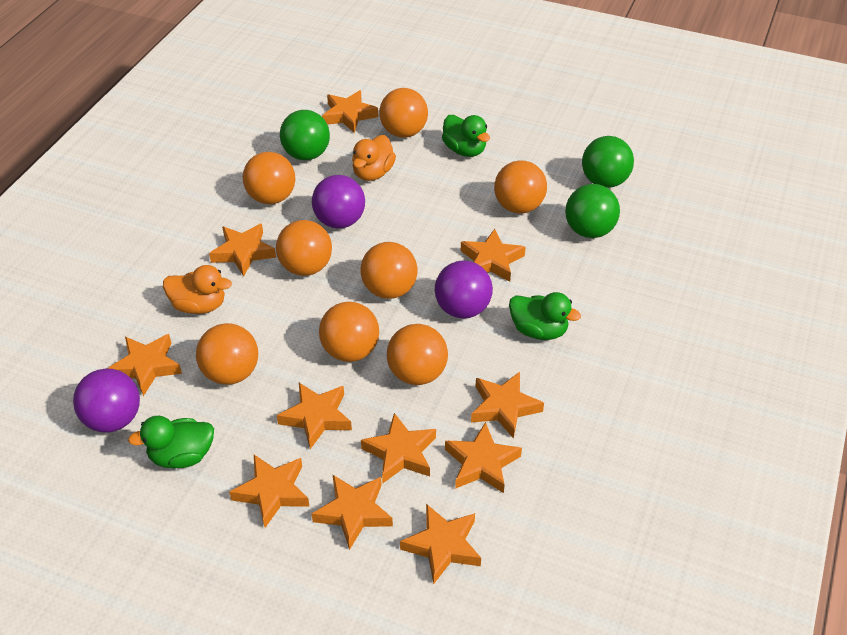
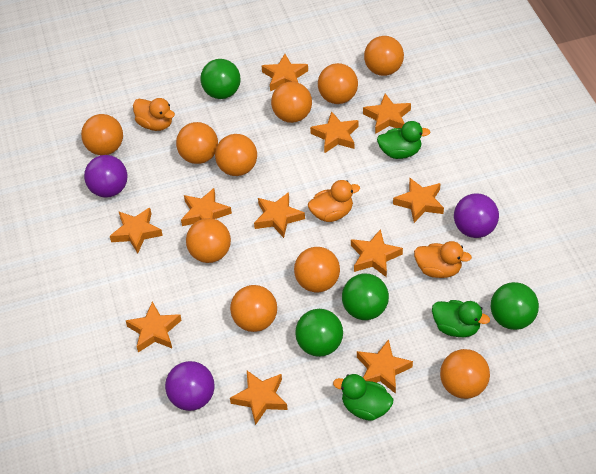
green ball: 3 -> 4
orange ball: 8 -> 10
orange duck: 2 -> 3

